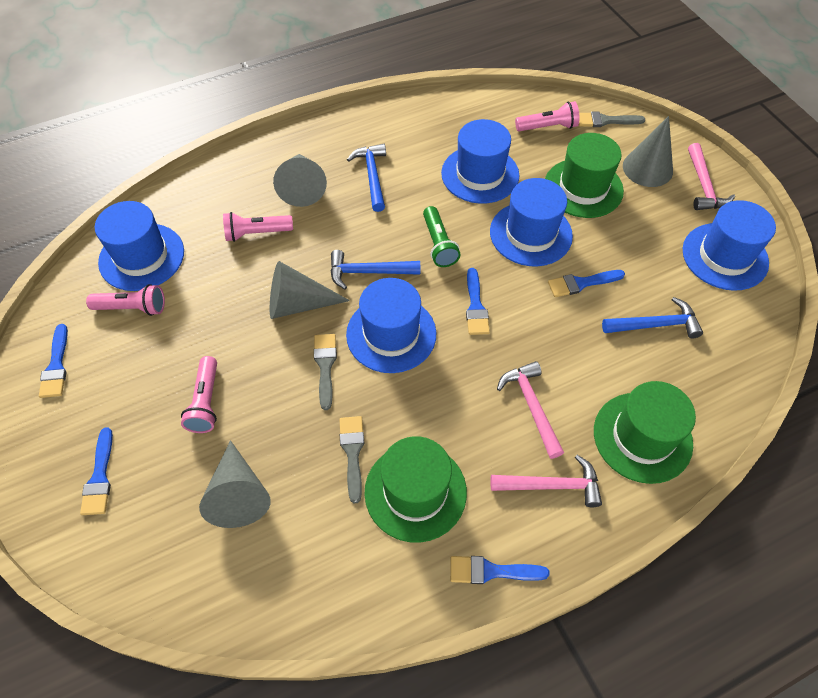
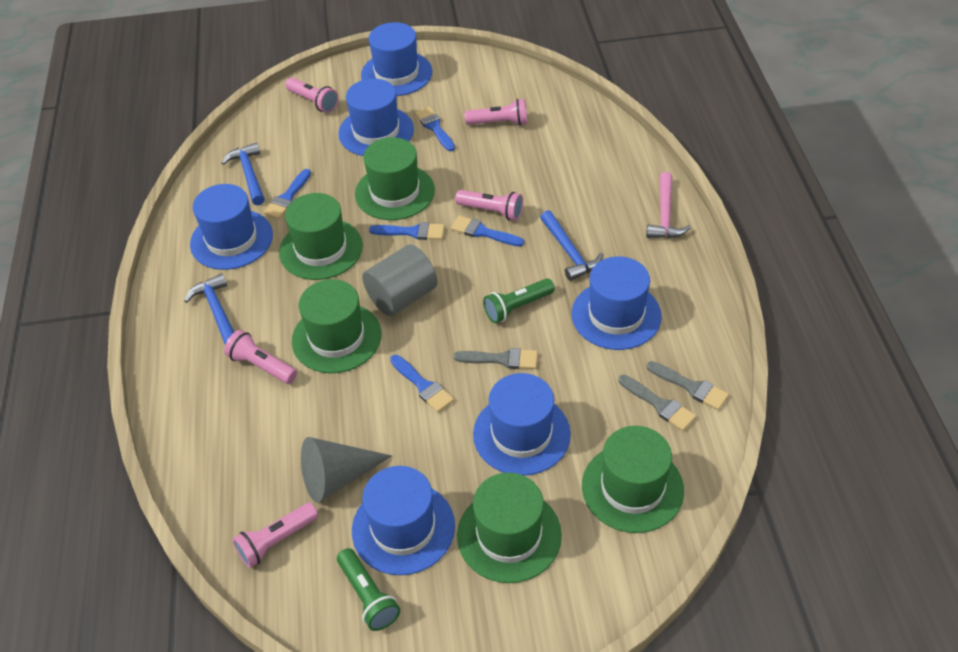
blue hat: 5 -> 6
green flashlight: 1 -> 2
green hat: 3 -> 5
grey cone: 4 -> 1
grey cylinder: 0 -> 1
pink flashlight: 4 -> 5
pink hammer: 3 -> 1

